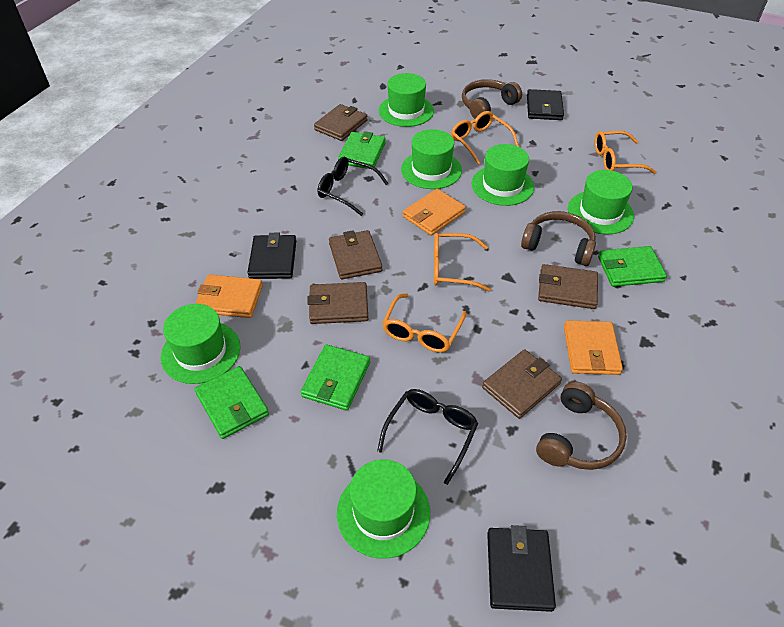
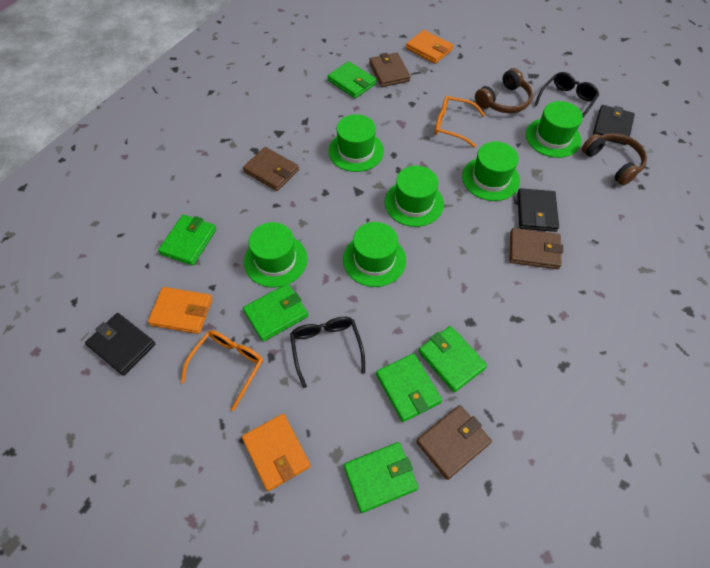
brown headphones: 3 -> 2
brown wallet: 5 -> 4
green wallet: 4 -> 6
orange glasses: 4 -> 2

